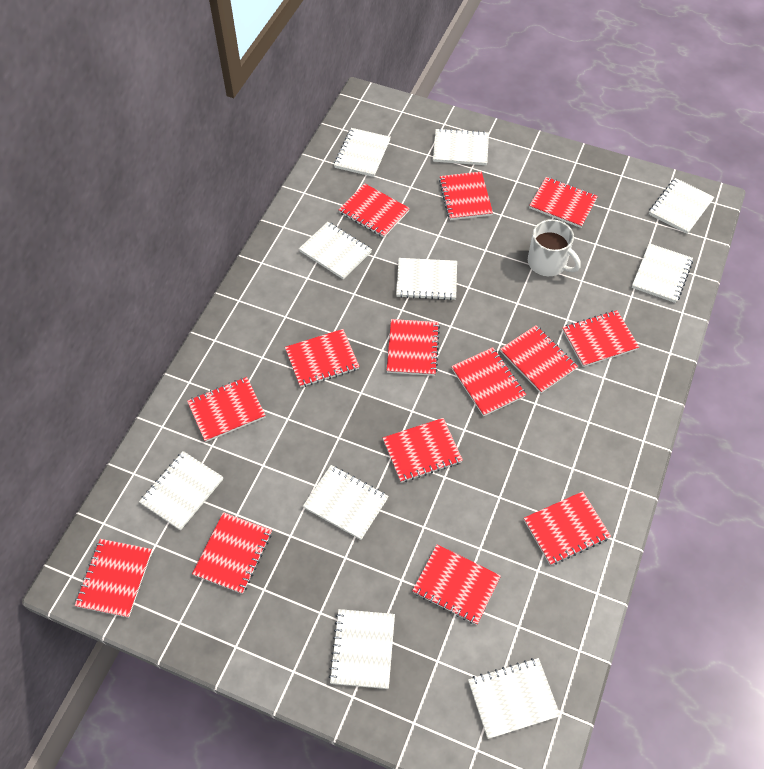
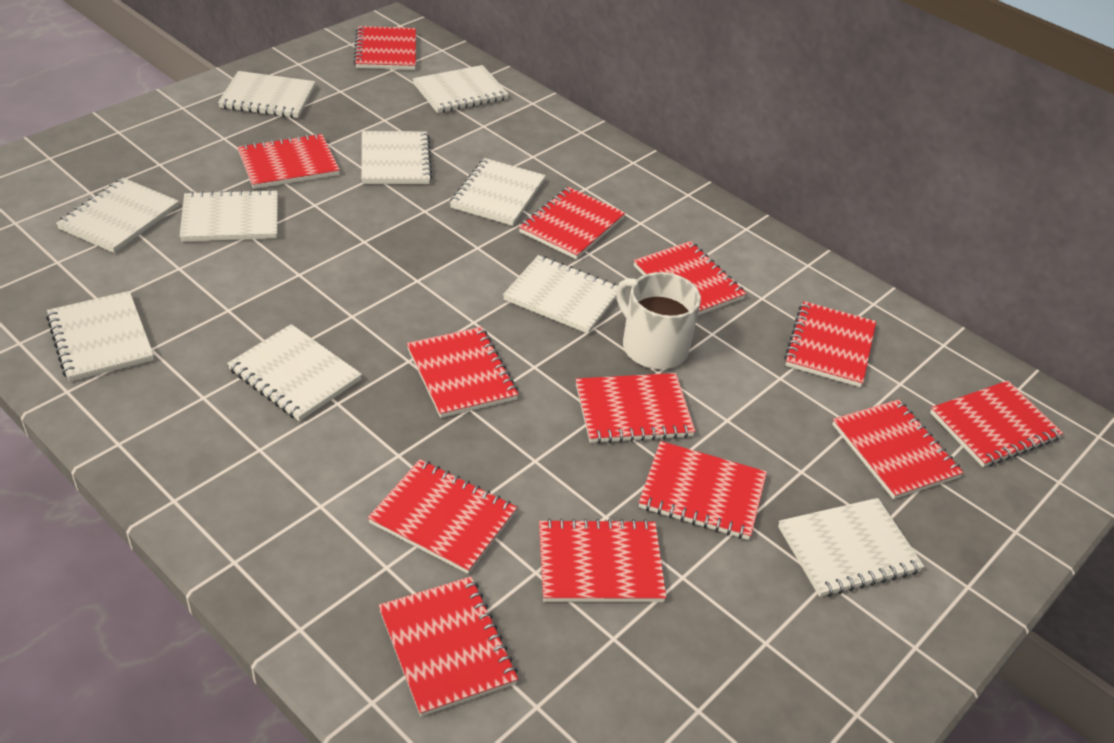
red notebook: 14 -> 13

